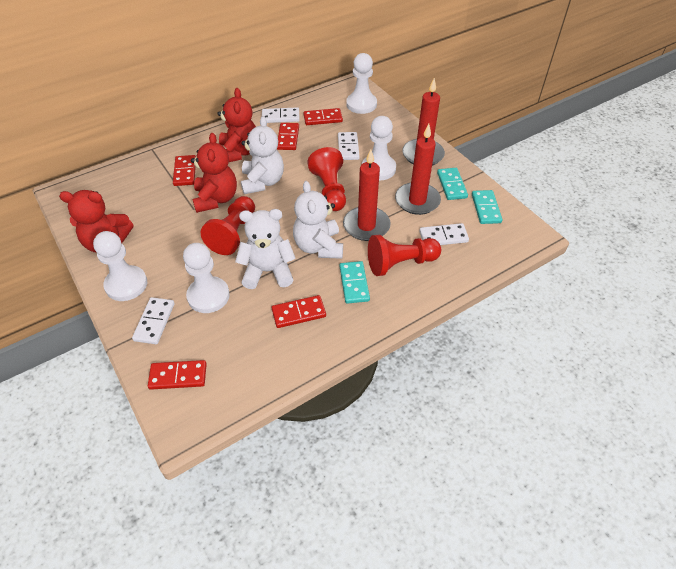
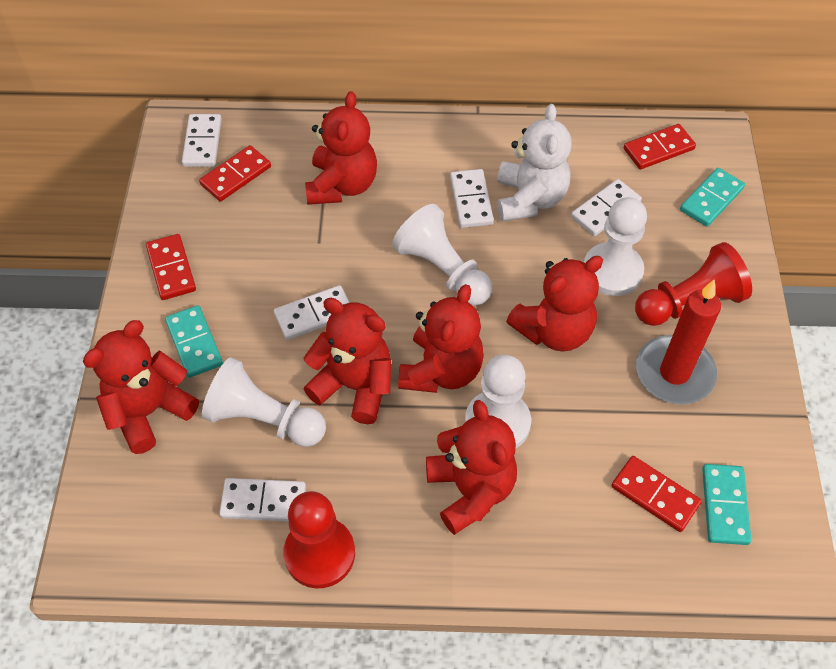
red candle: 3 -> 1
red domino: 5 -> 4
red pawn: 3 -> 2
red teddy bear: 3 -> 6
white domino: 4 -> 5
white teddy bear: 3 -> 1

